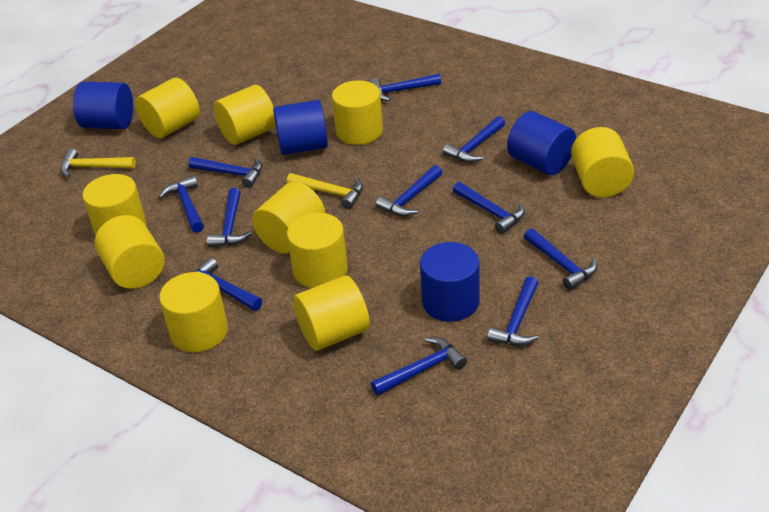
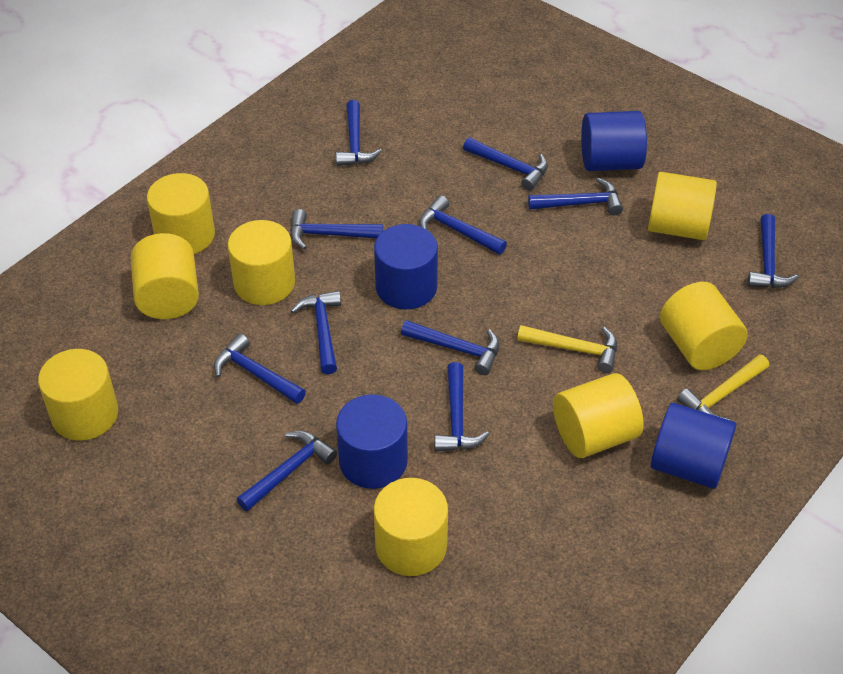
yellow cylinder: 10 -> 8

